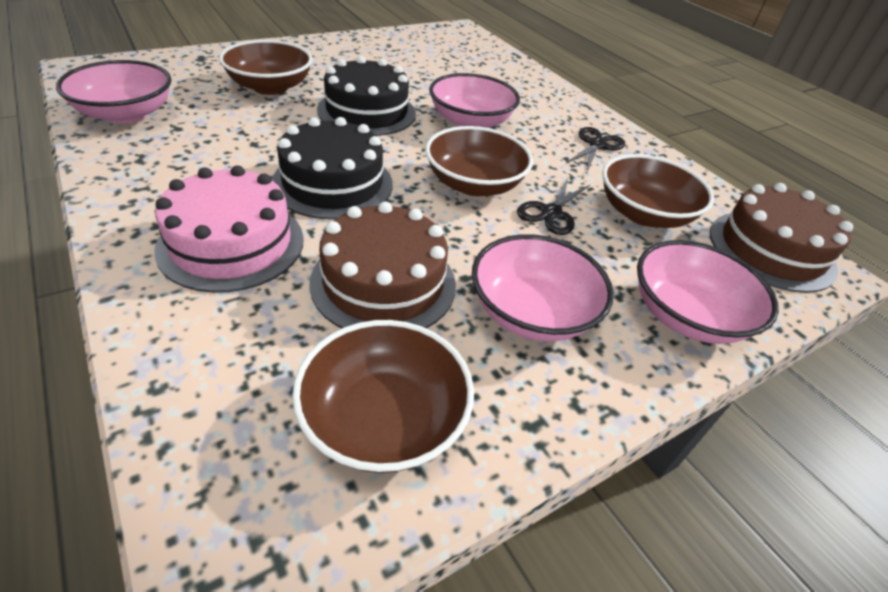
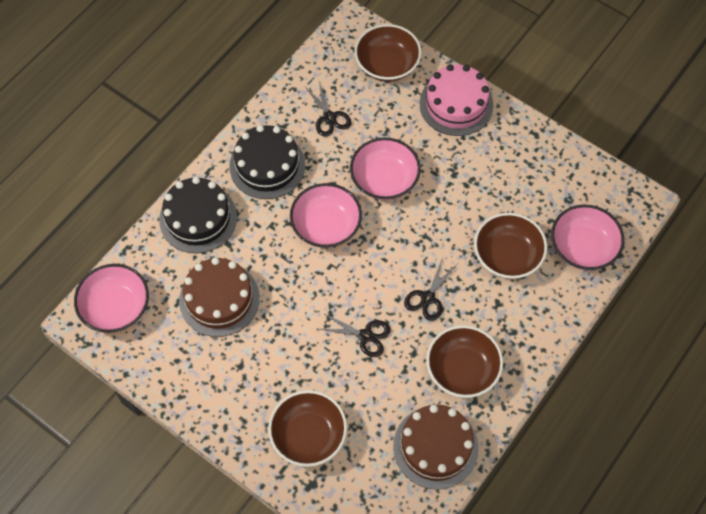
black scissors: 2 -> 3

